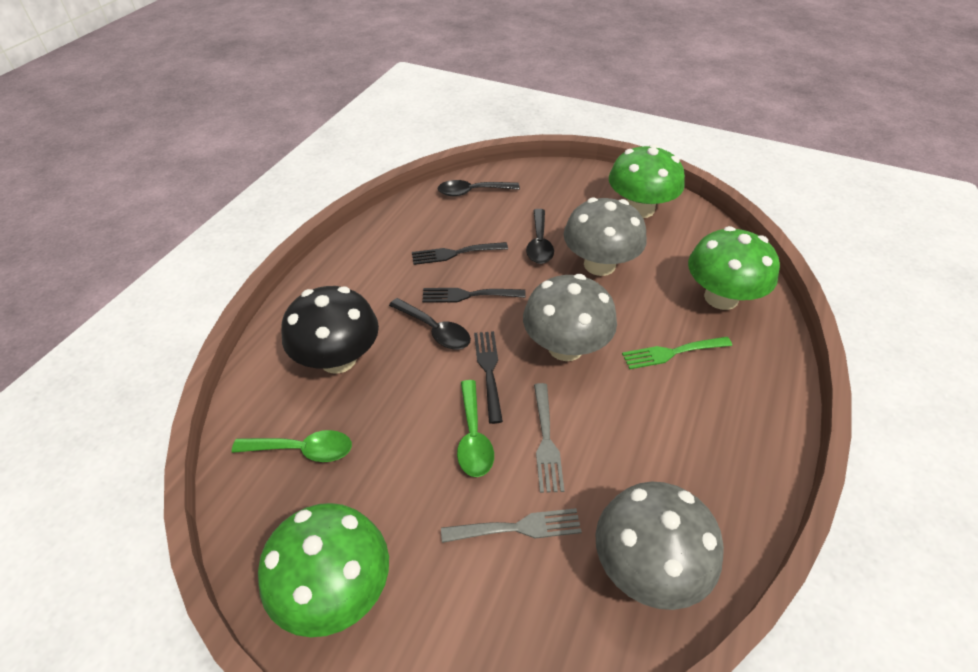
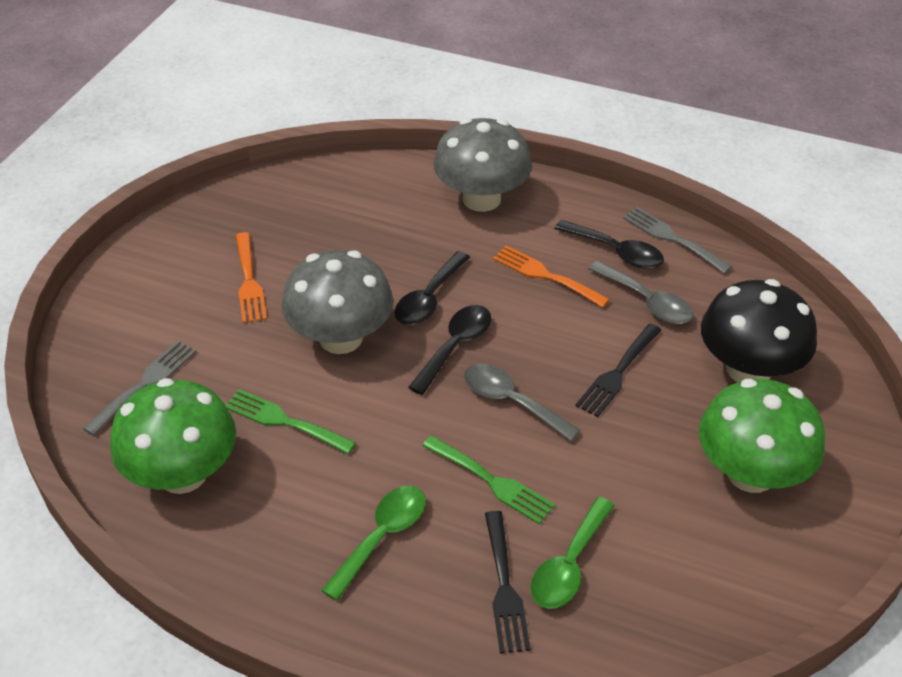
black fork: 3 -> 2
green fork: 1 -> 2
green mushroom: 3 -> 2
grey mushroom: 3 -> 2
grey spoon: 0 -> 2
orange fork: 0 -> 2

